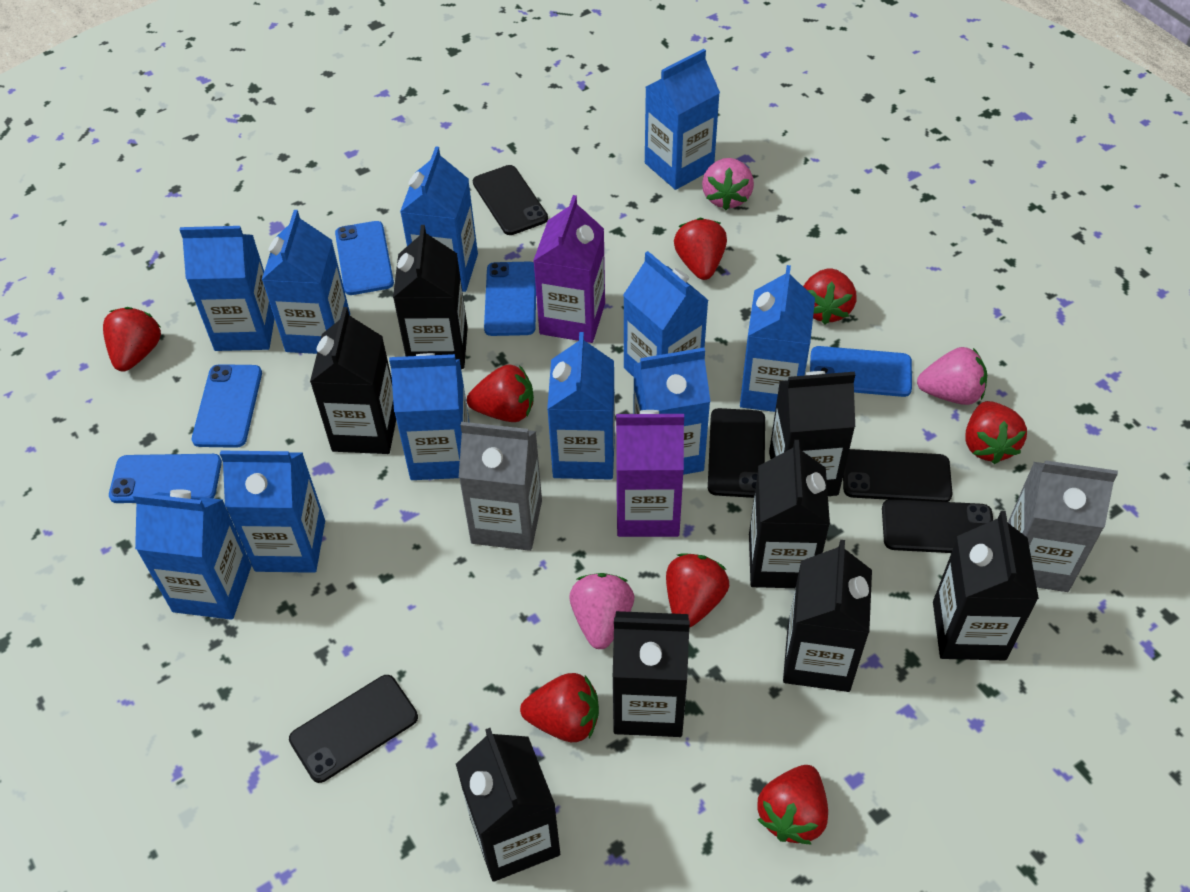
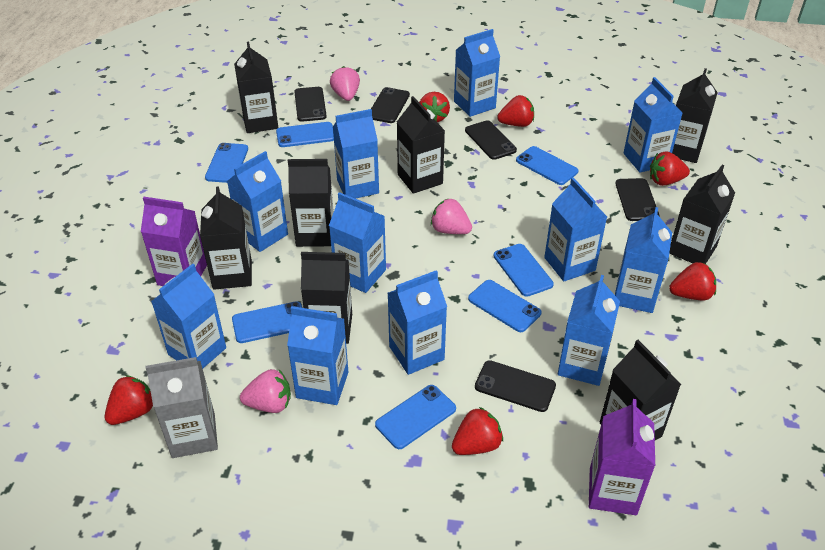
blue phone: 5 -> 7
grey carton: 2 -> 1
red strawberry: 8 -> 6

